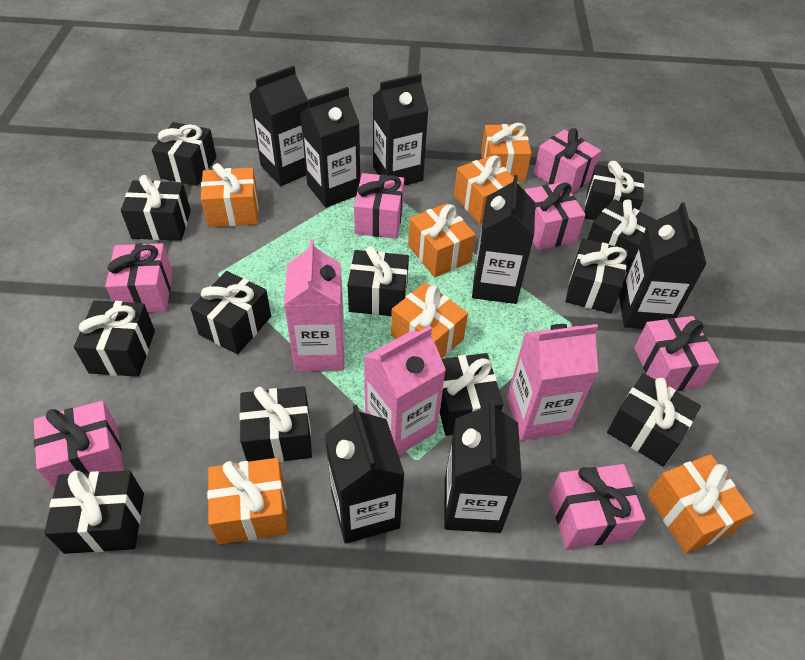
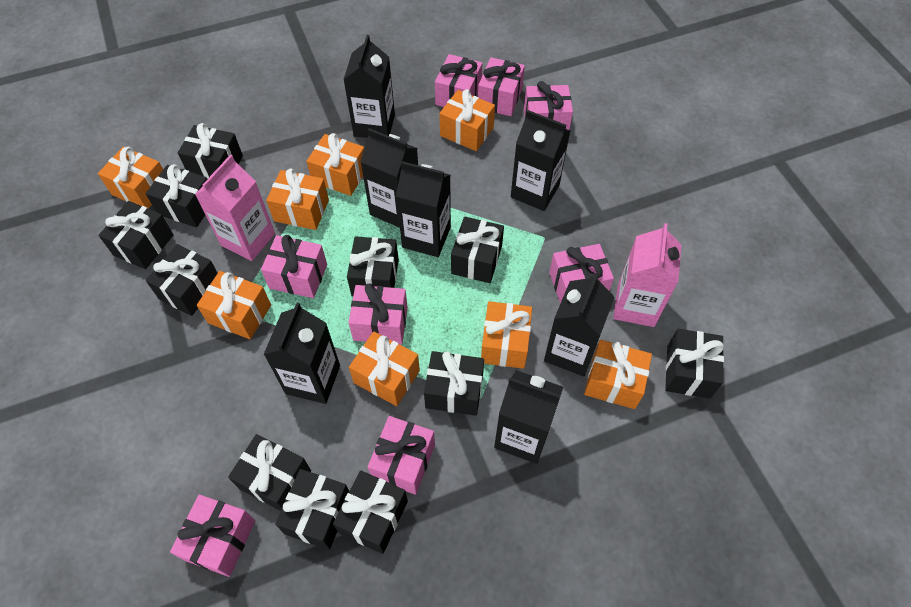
black gift: 12 -> 11
orange gift: 7 -> 8
pink carton: 3 -> 2
pink gift: 7 -> 8

